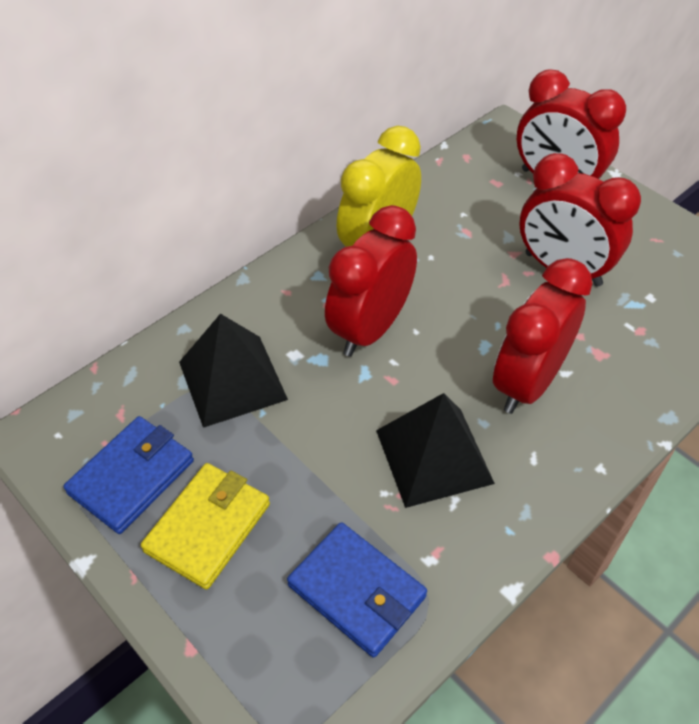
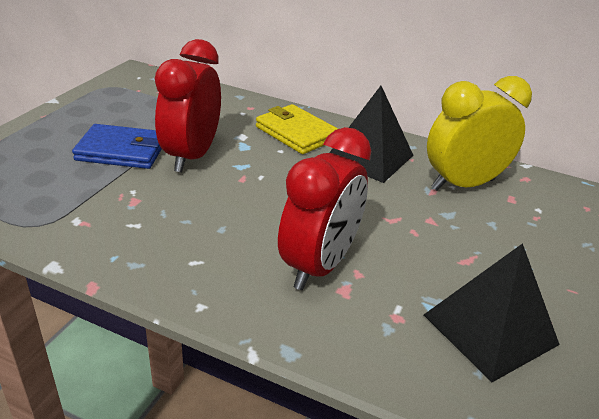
blue wallet: 2 -> 1
red clock: 4 -> 2

